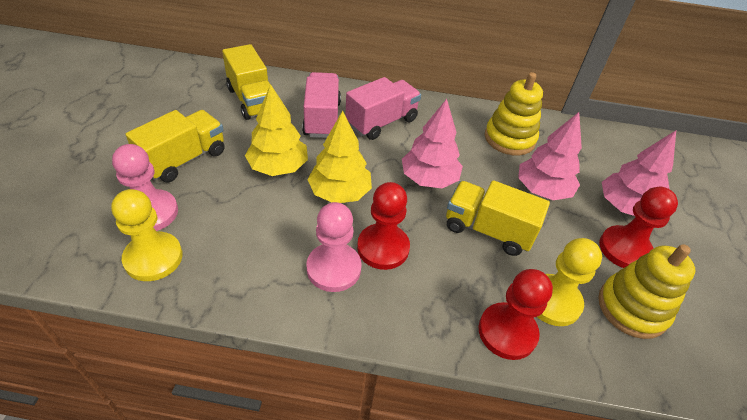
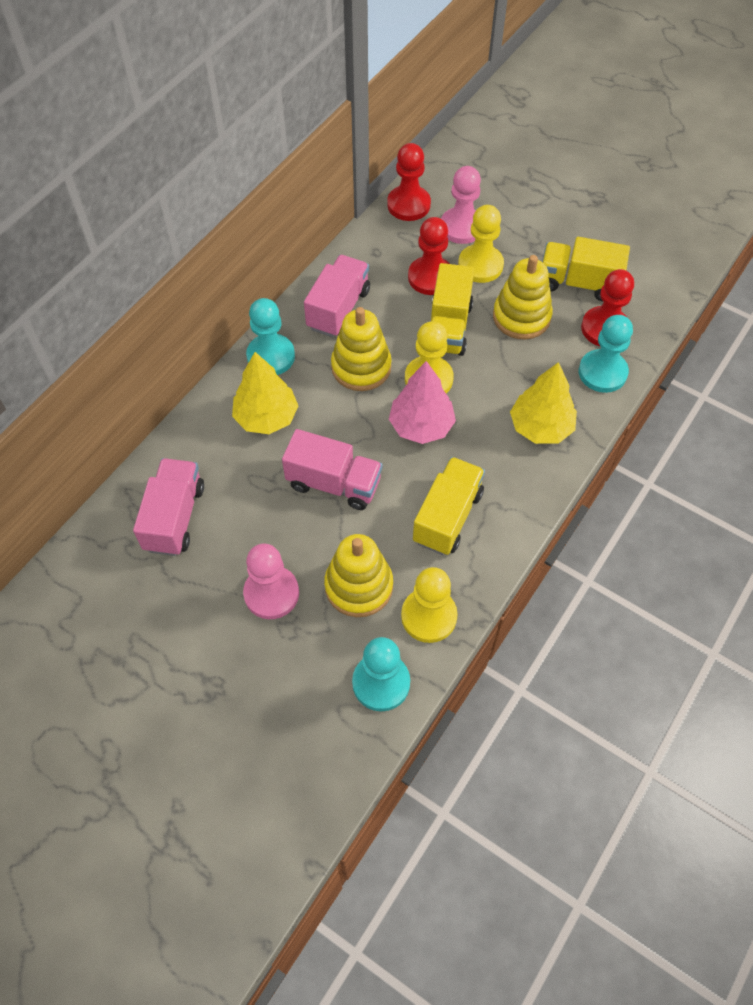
pink tree: 3 -> 1
pink truck: 2 -> 3
turquoise pawn: 0 -> 3
yellow pawn: 2 -> 3
yellow stacking toy: 2 -> 3

